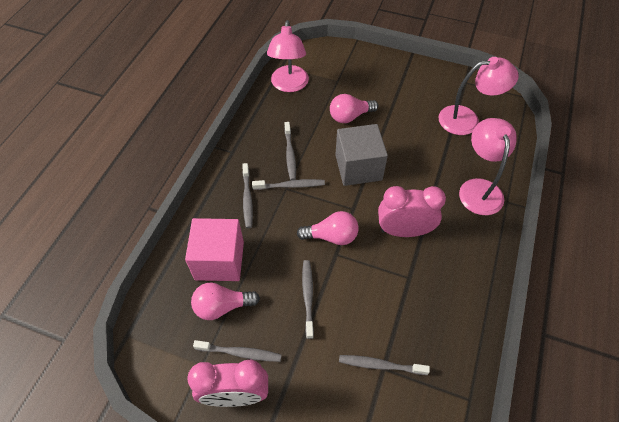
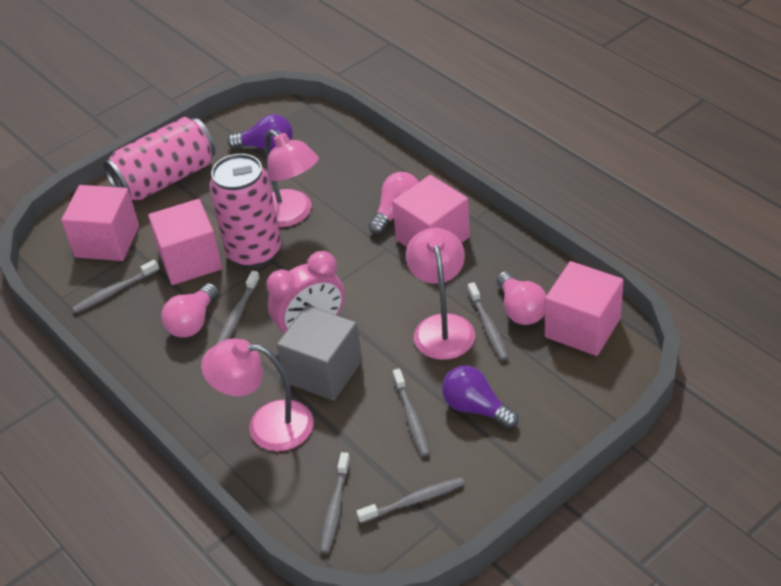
pink can: 0 -> 2
pink clock: 2 -> 1
pink cube: 1 -> 4
purple light bulb: 0 -> 2

